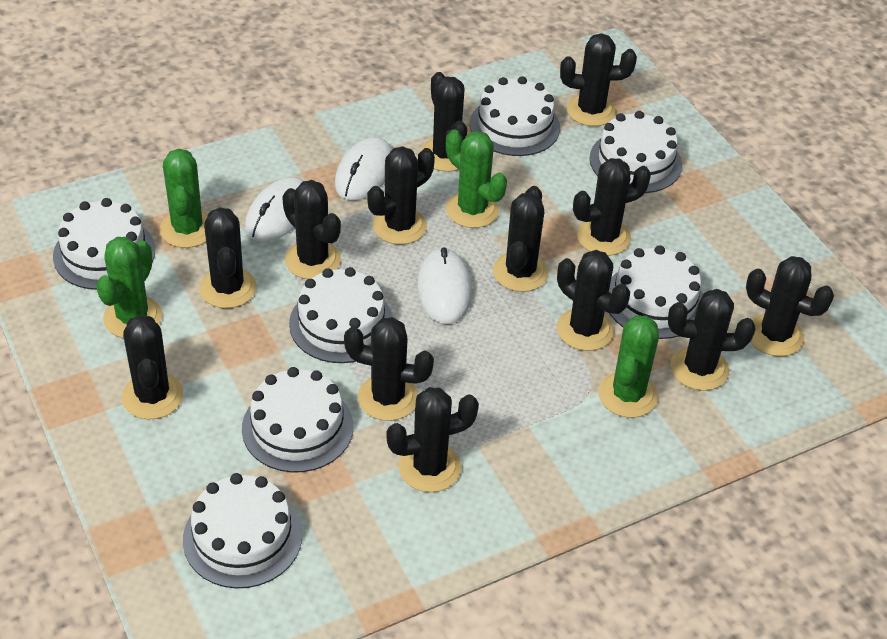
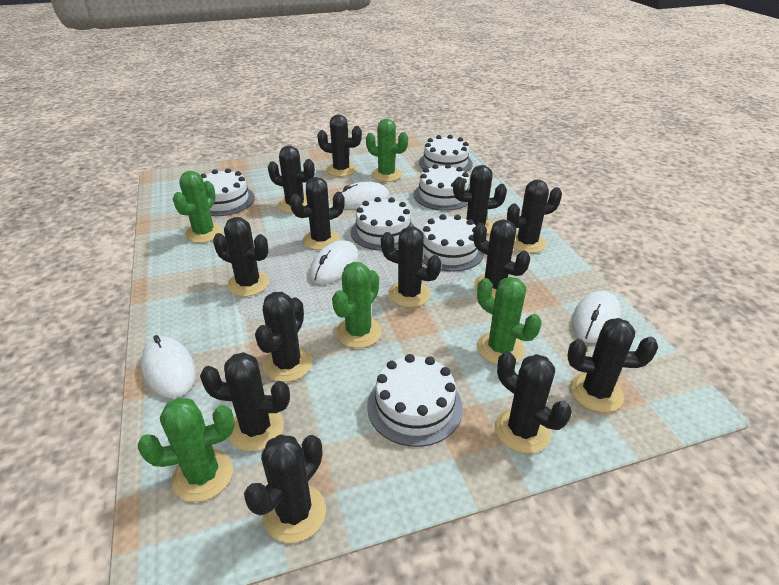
green cactus: 4 -> 5
white cake: 7 -> 6
white mouse: 3 -> 4

